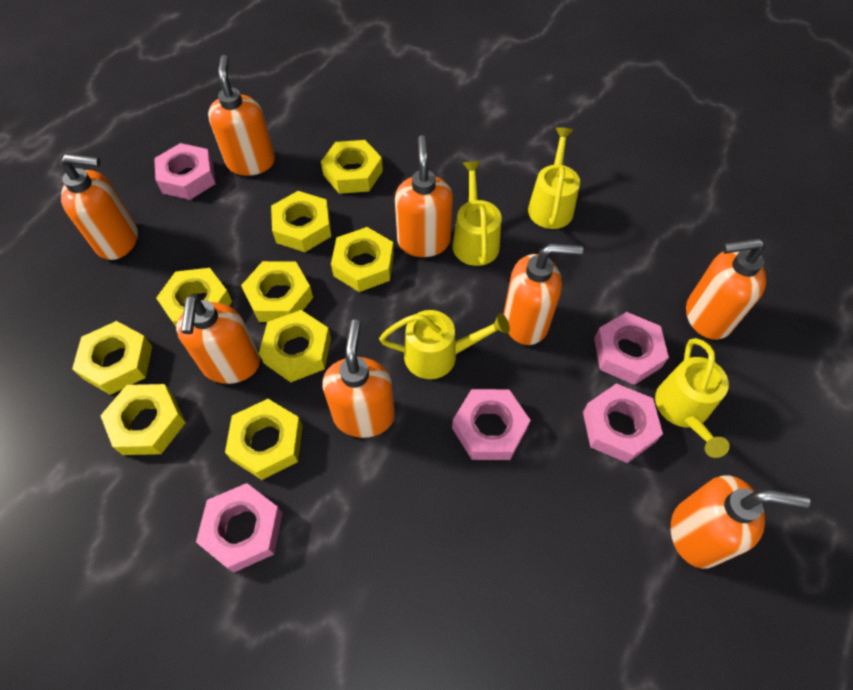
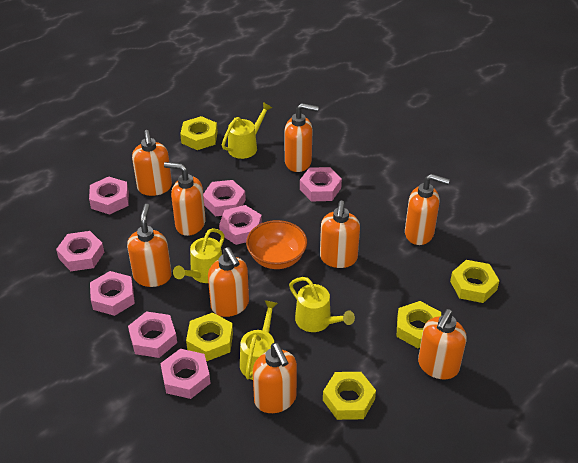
orange bowl: 0 -> 1
orange soap dispenser: 8 -> 9
pink nut: 5 -> 8
yellow nut: 9 -> 5

